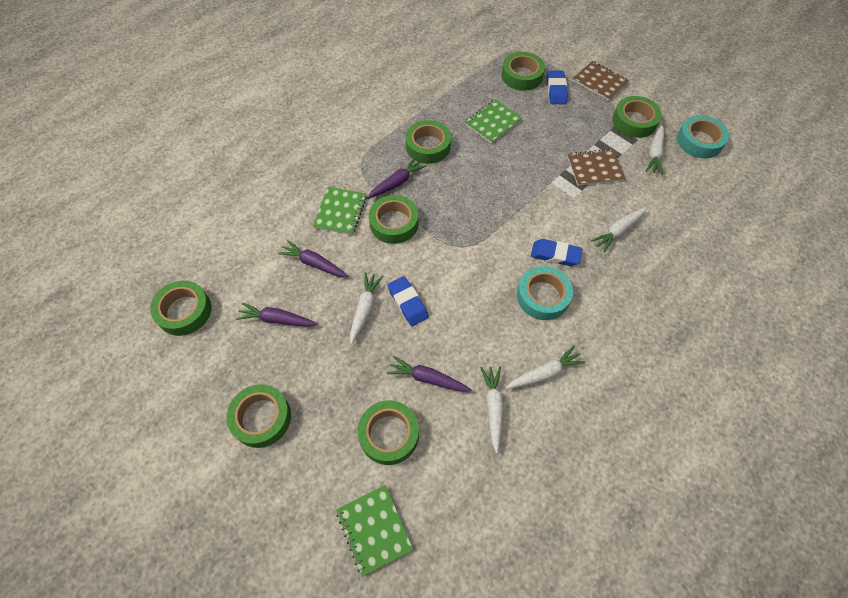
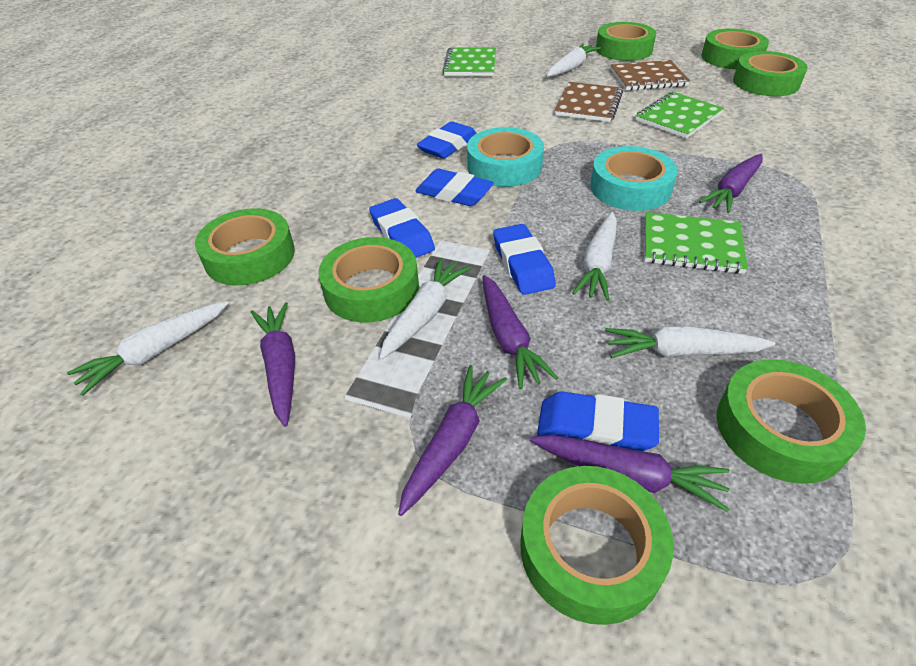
blue eraser: 3 -> 5
purple carrot: 4 -> 5

